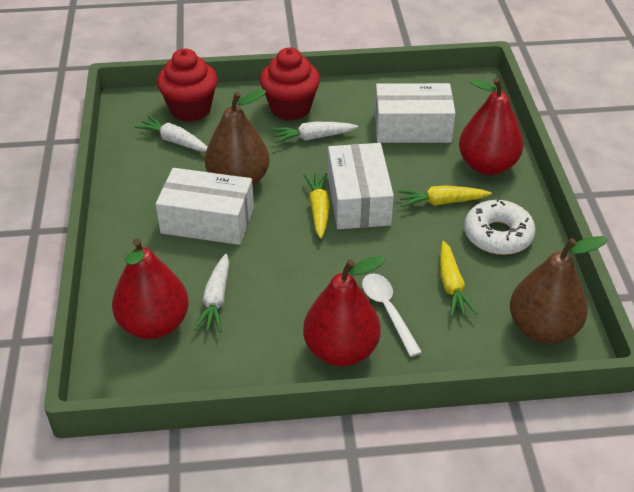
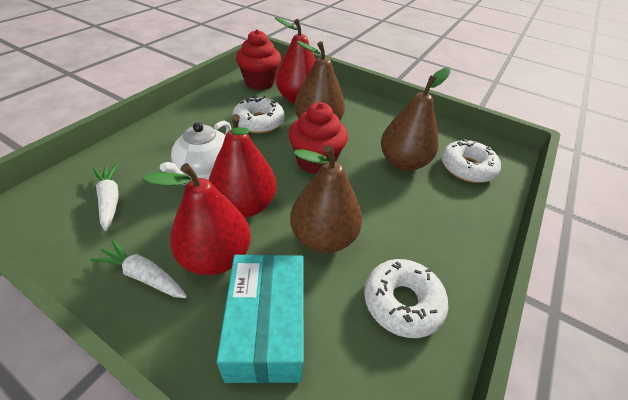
brown pear: 2 -> 3
turquoise box: 0 -> 1
white box: 3 -> 0
white carrot: 3 -> 2
white donut: 1 -> 3
white spoon: 1 -> 0
white teapot: 0 -> 1
yellow carrot: 3 -> 0

